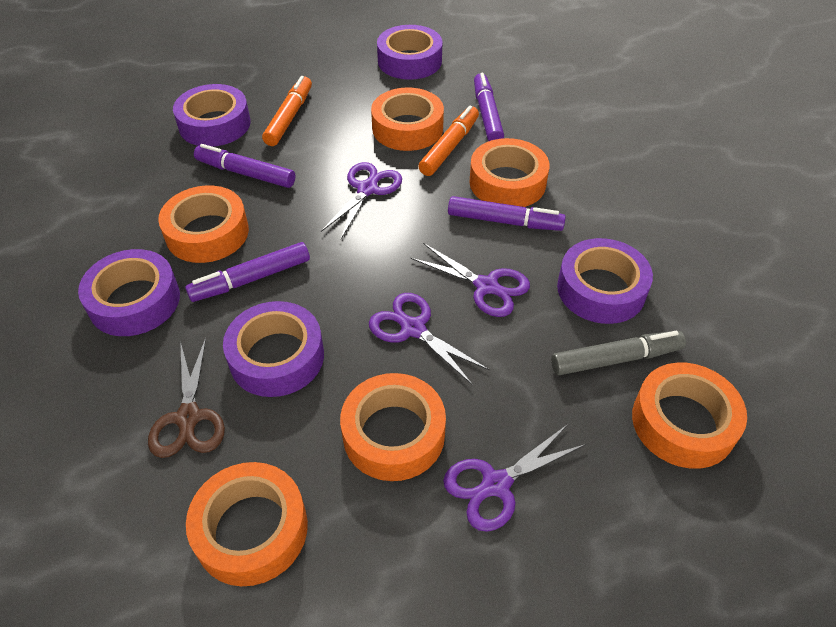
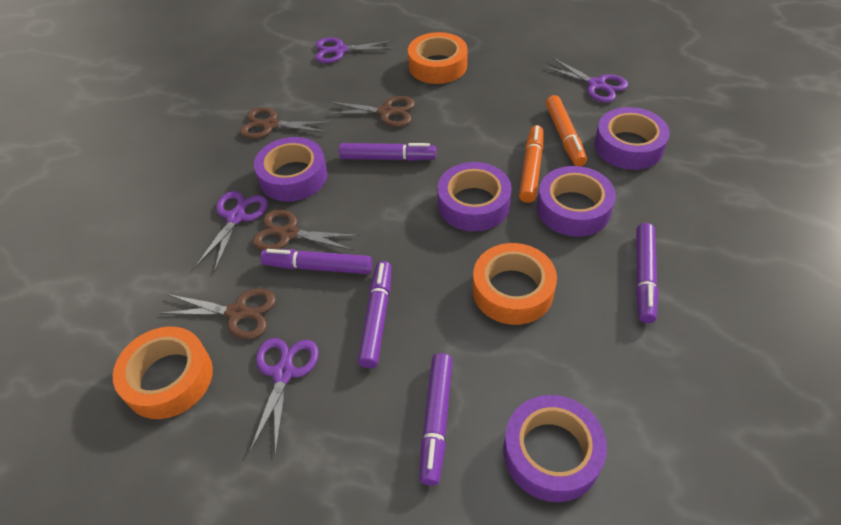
brown scissors: 1 -> 4
grey marker: 1 -> 0
orange tape: 6 -> 3
purple marker: 4 -> 5

